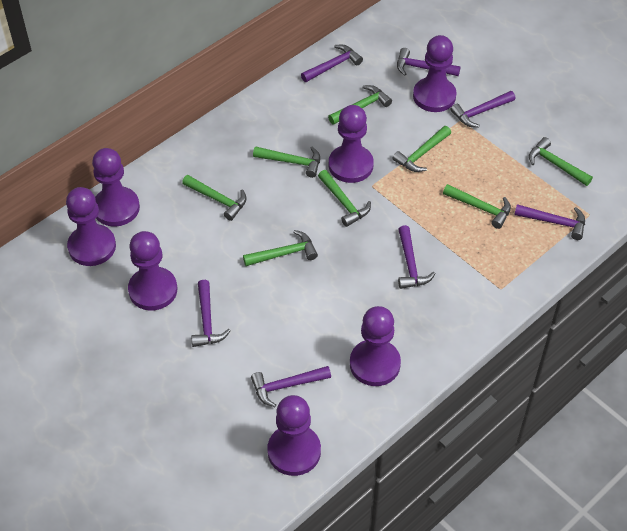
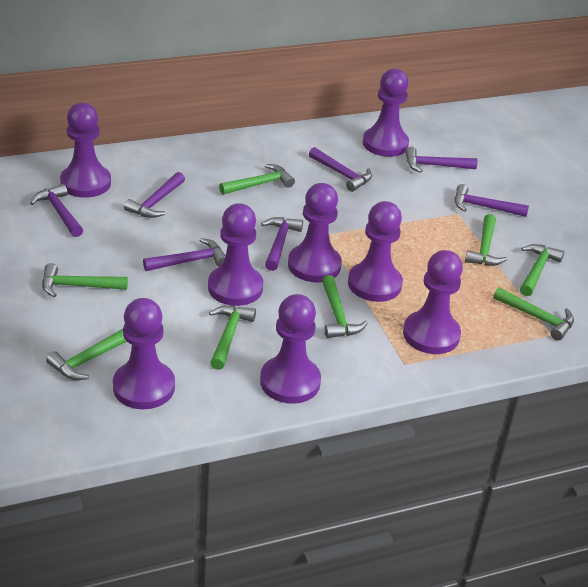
purple pawn: 7 -> 8

